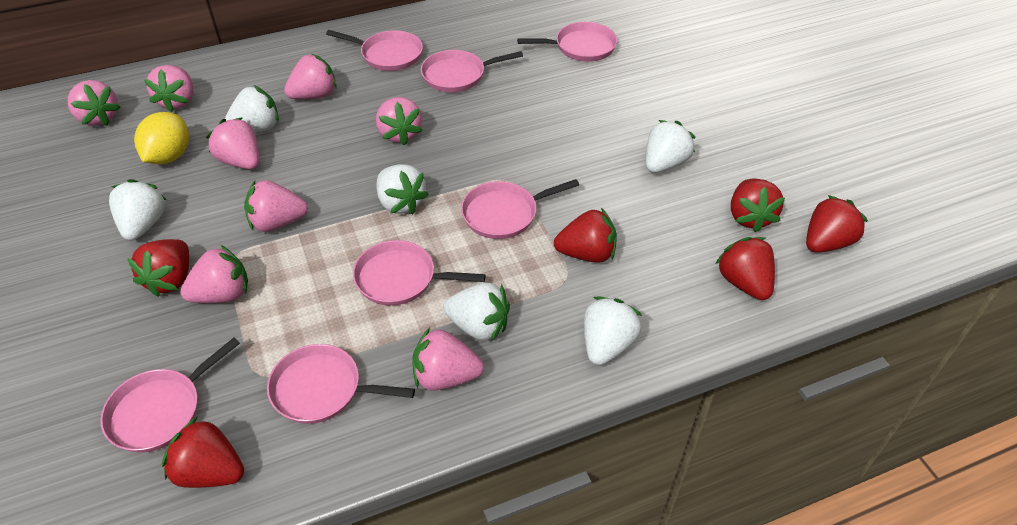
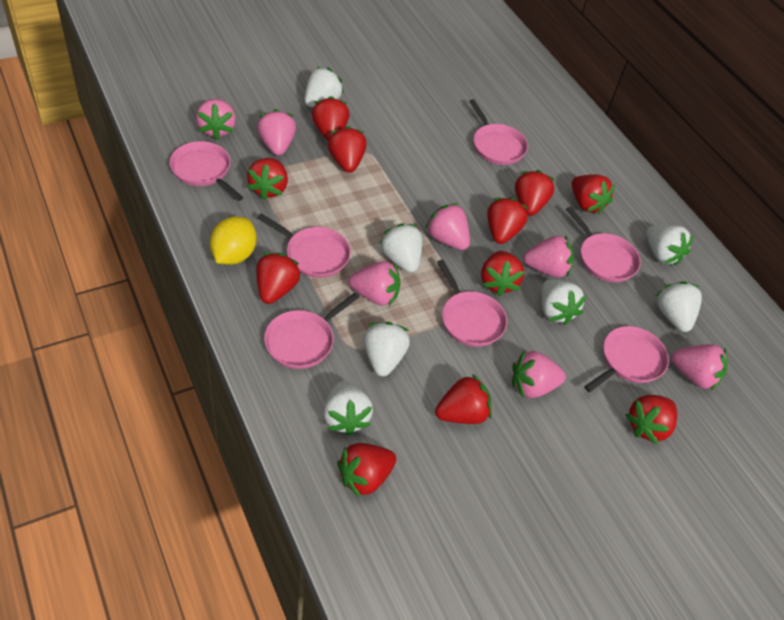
pink strawberry: 8 -> 7
red strawberry: 6 -> 11
white strawberry: 6 -> 7

